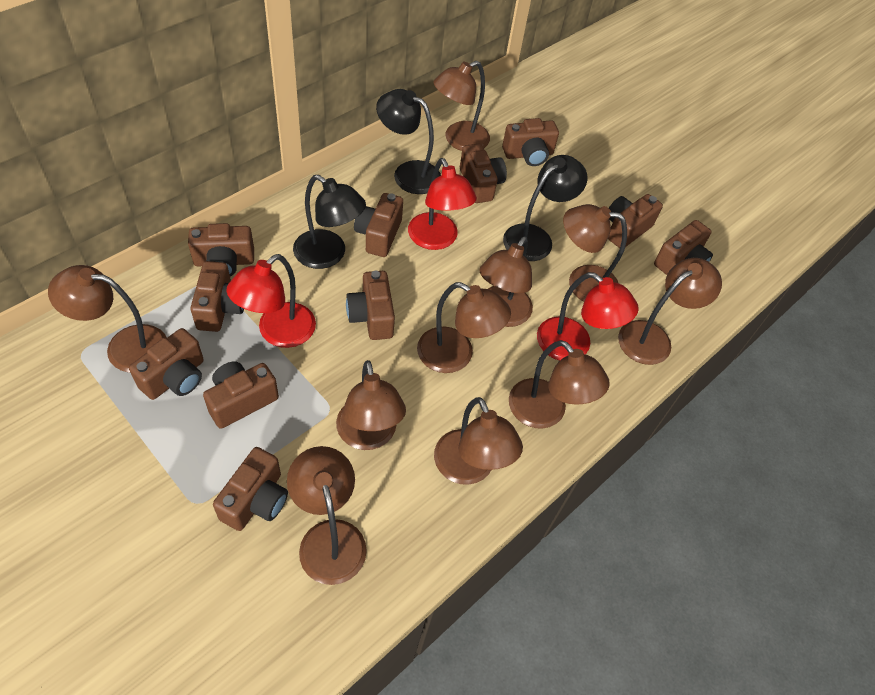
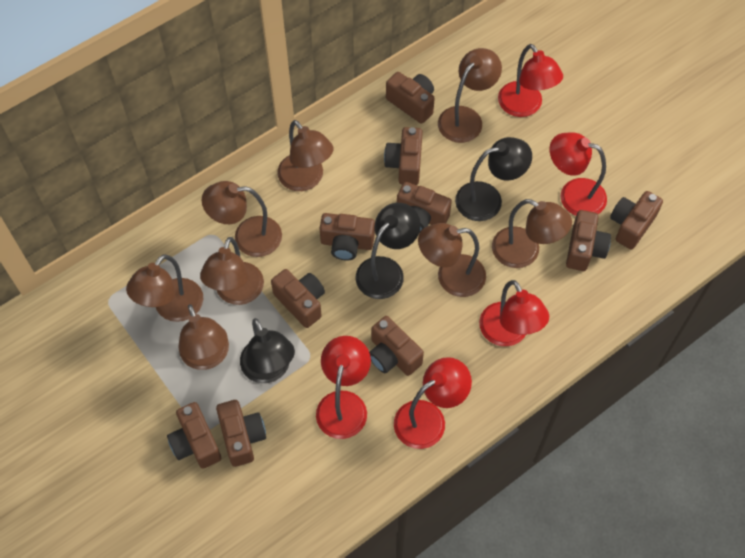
brown camera: 11 -> 10
brown lamp: 10 -> 8
red lamp: 3 -> 5

